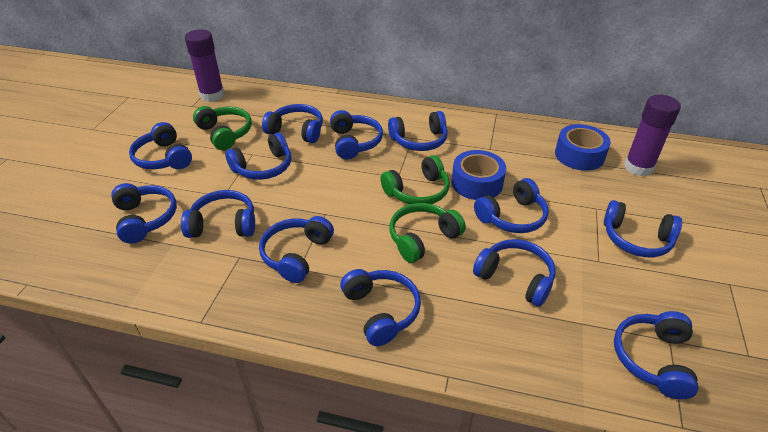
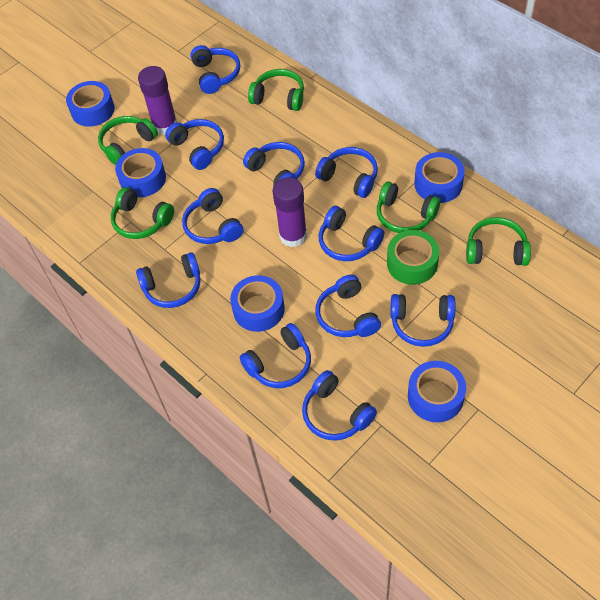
blue headphones: 13 -> 11
blue tape: 2 -> 5
green headphones: 3 -> 5
green tape: 0 -> 1

